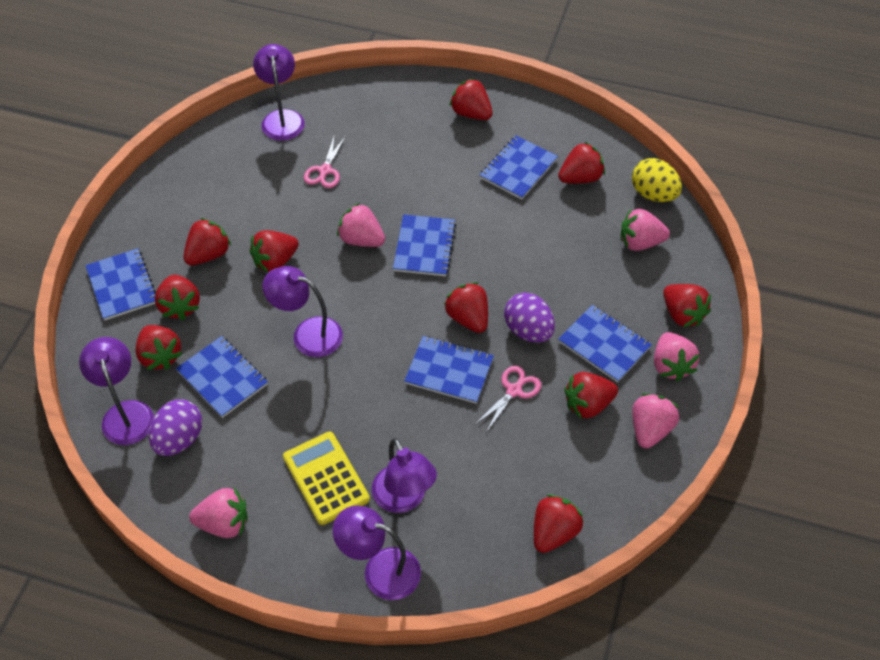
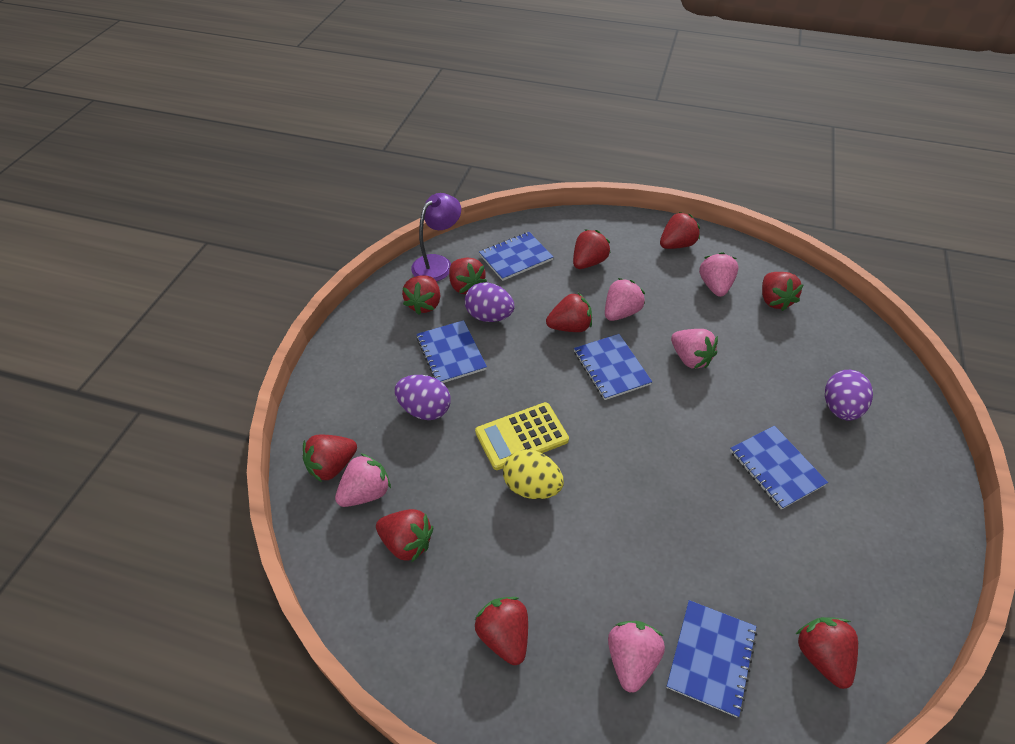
blue notebook: 6 -> 5
pink scissors: 2 -> 0
purple egg: 2 -> 3
purple lamp: 5 -> 1

